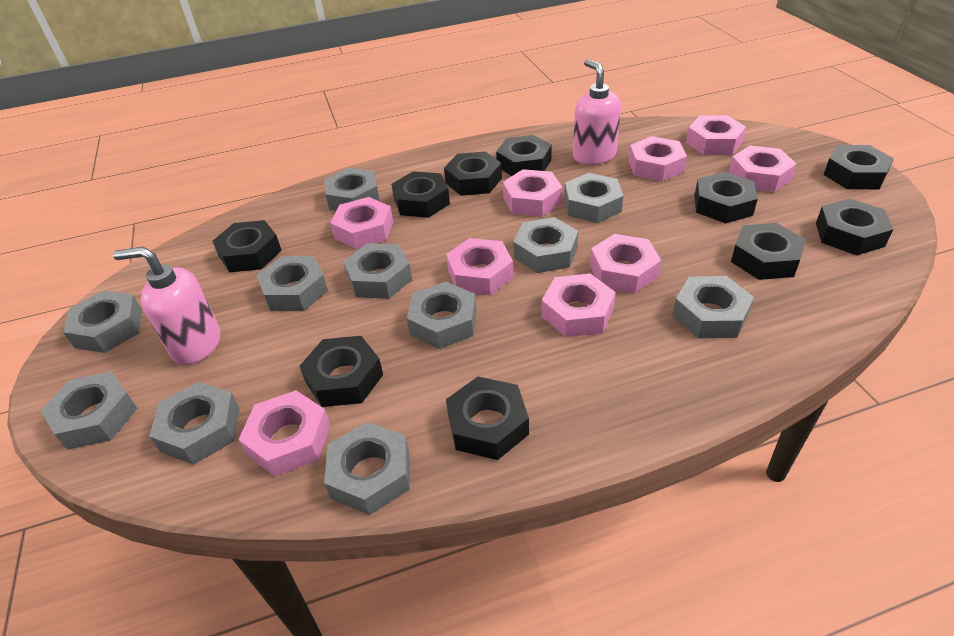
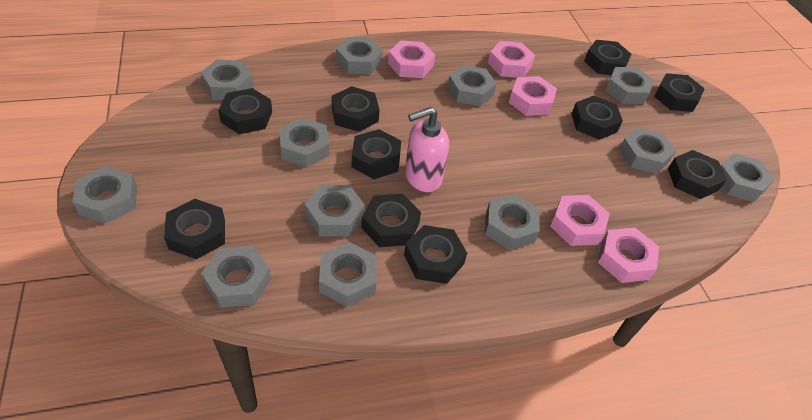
grey nut: 11 -> 12
pink nut: 9 -> 5
pink soap dispenser: 2 -> 1

